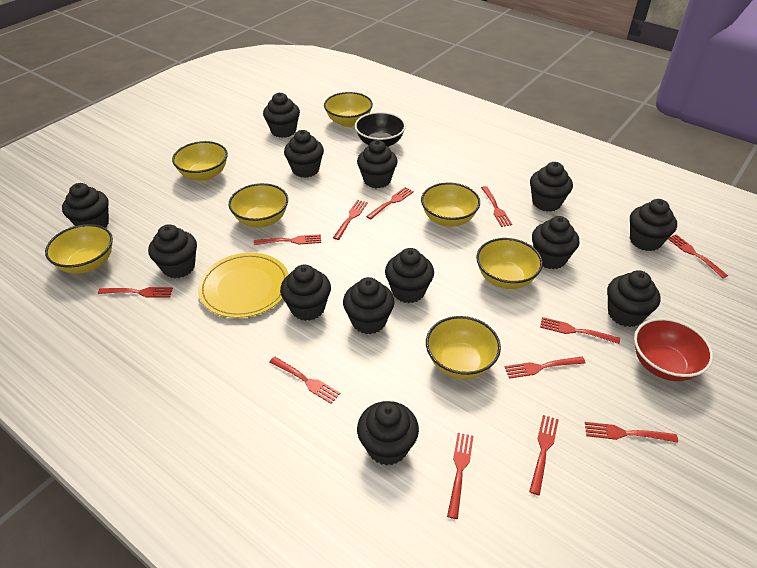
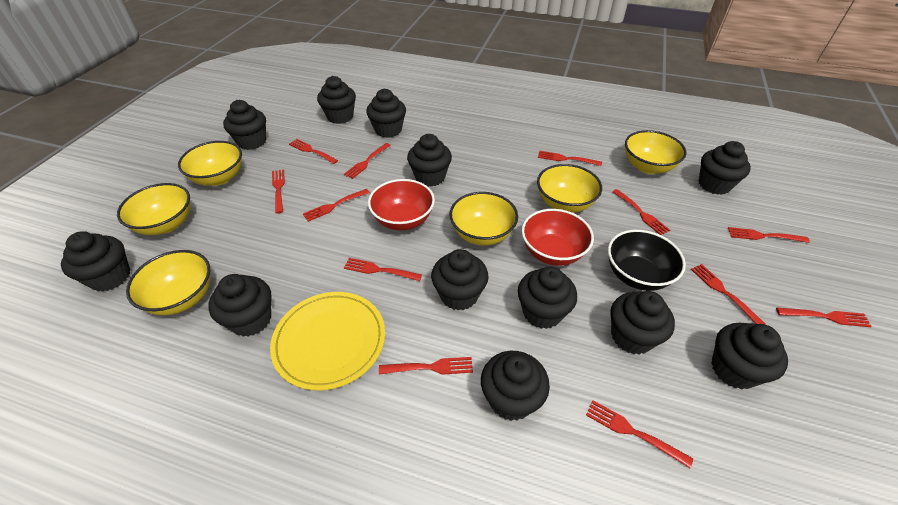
black cupcake: 13 -> 12
red bowl: 1 -> 2
yellow bowl: 7 -> 6

